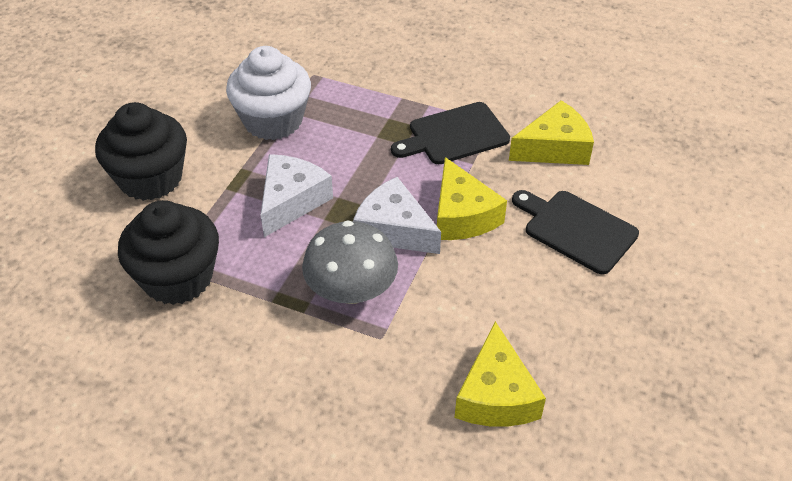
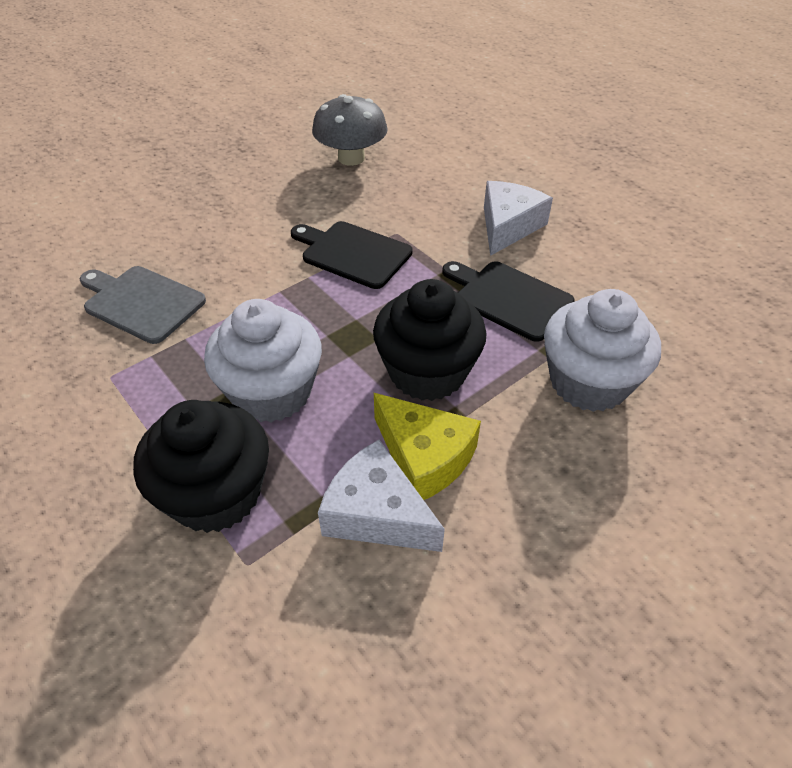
grey cutting board: 0 -> 1
white cupcake: 1 -> 2
yellow cheese: 3 -> 1

